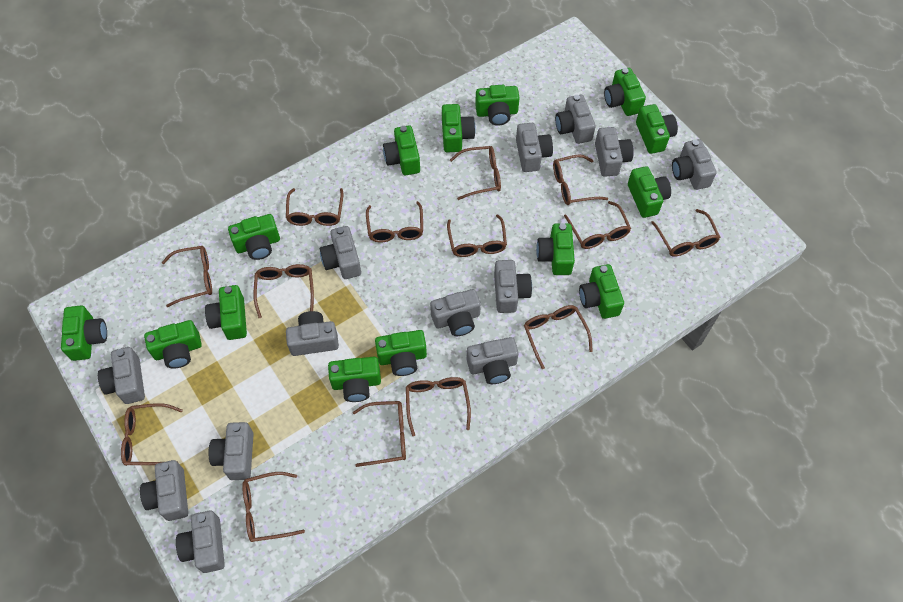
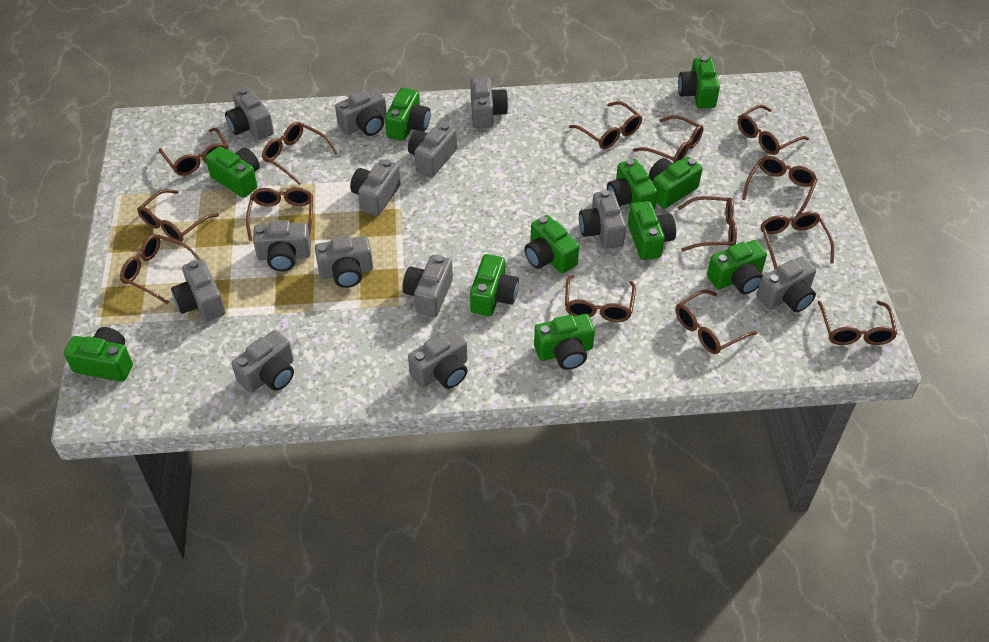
green camera: 14 -> 11

